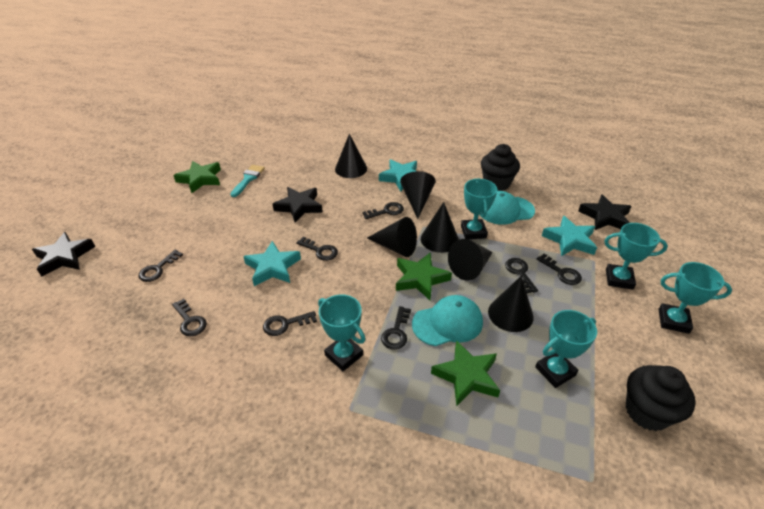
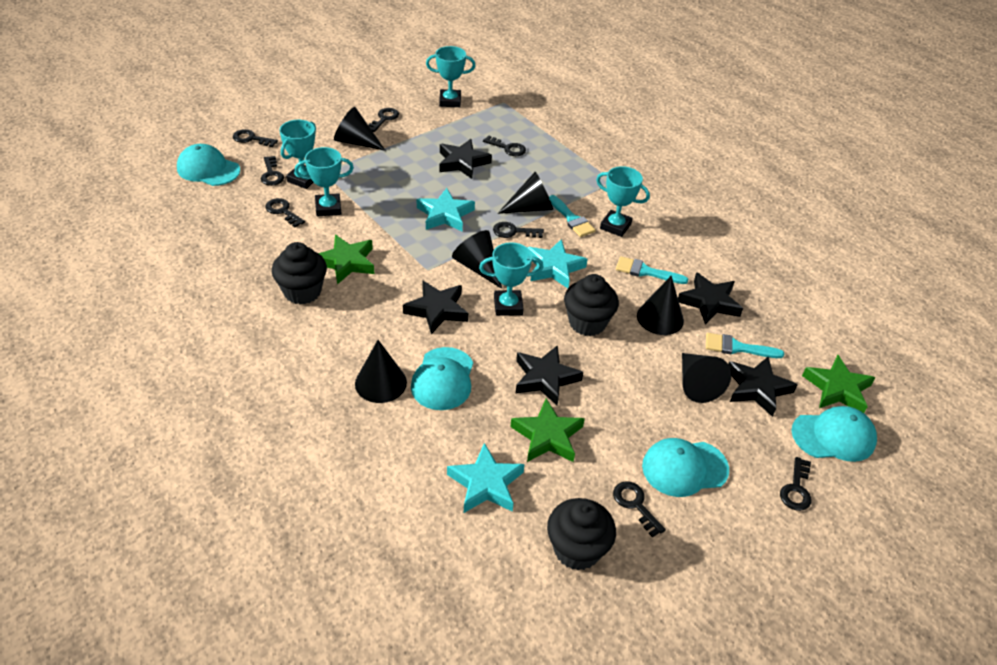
black cupcake: 2 -> 3
black star: 3 -> 5
turquoise brush: 1 -> 3
turquoise cap: 2 -> 4

